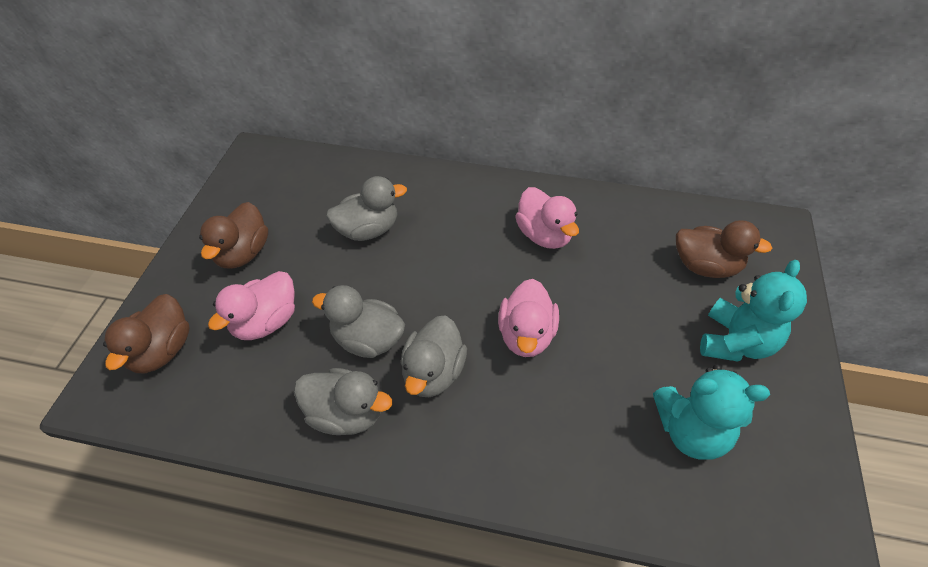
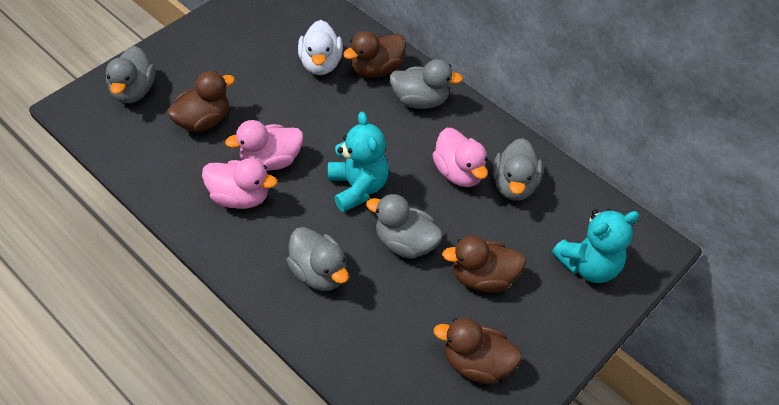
brown duck: 3 -> 4
grey duck: 4 -> 5
white duck: 0 -> 1

